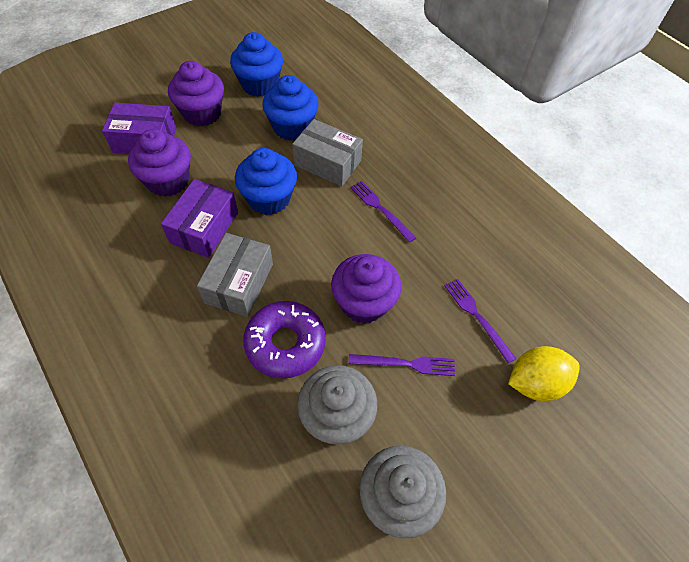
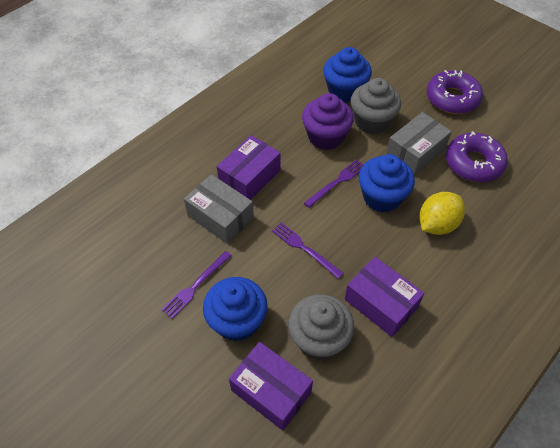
purple box: 2 -> 3
purple cupcake: 3 -> 1
purple donut: 1 -> 2

